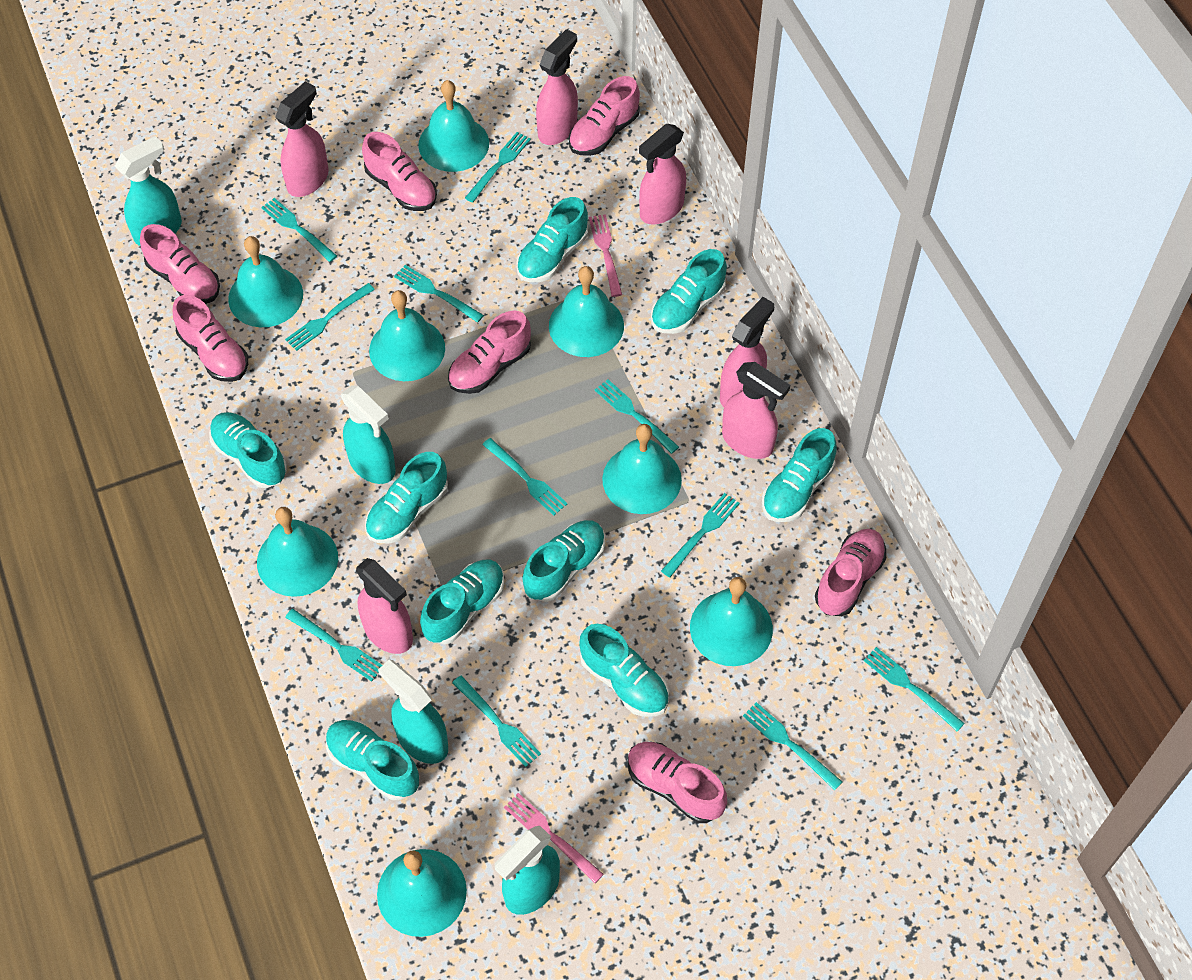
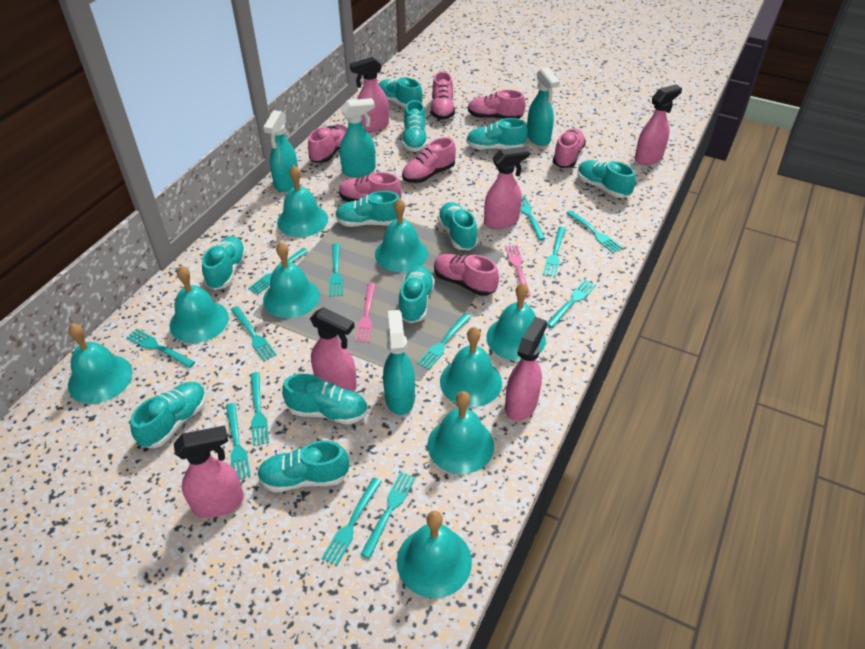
turquoise bell: 8 -> 9
turquoise fork: 11 -> 13
turquoise shoe: 9 -> 11

